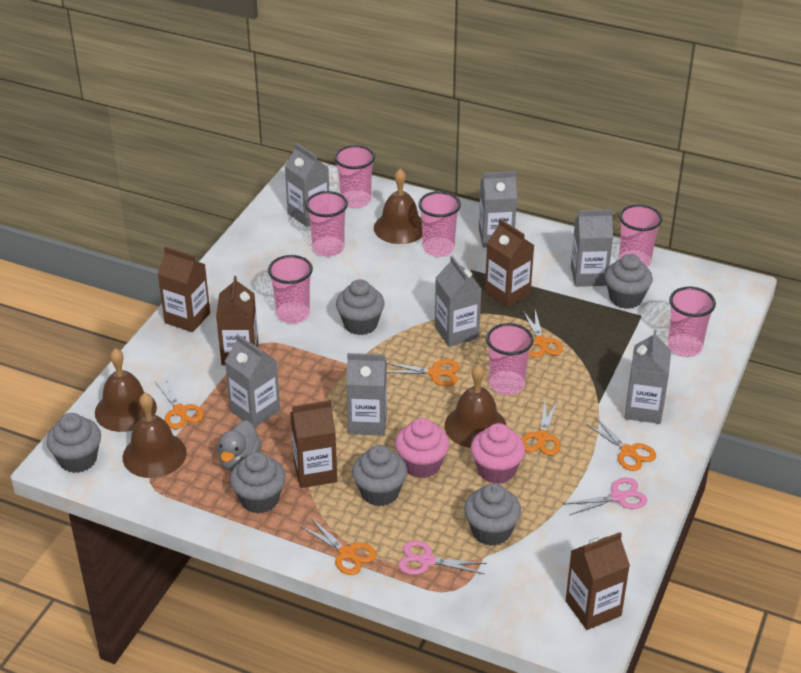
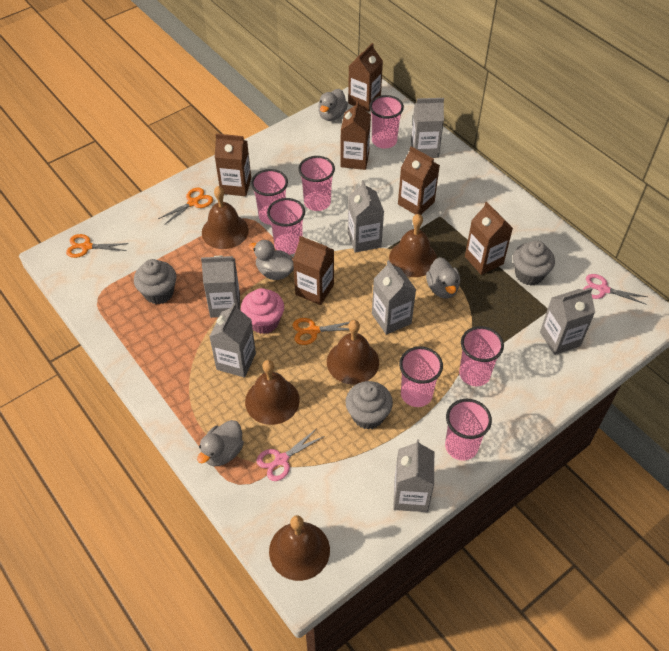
brown bell: 4 -> 5
brown carton: 5 -> 6
grey cupcake: 6 -> 3
grey duck: 1 -> 4
orange scissors: 6 -> 3
pink cupcake: 2 -> 1

